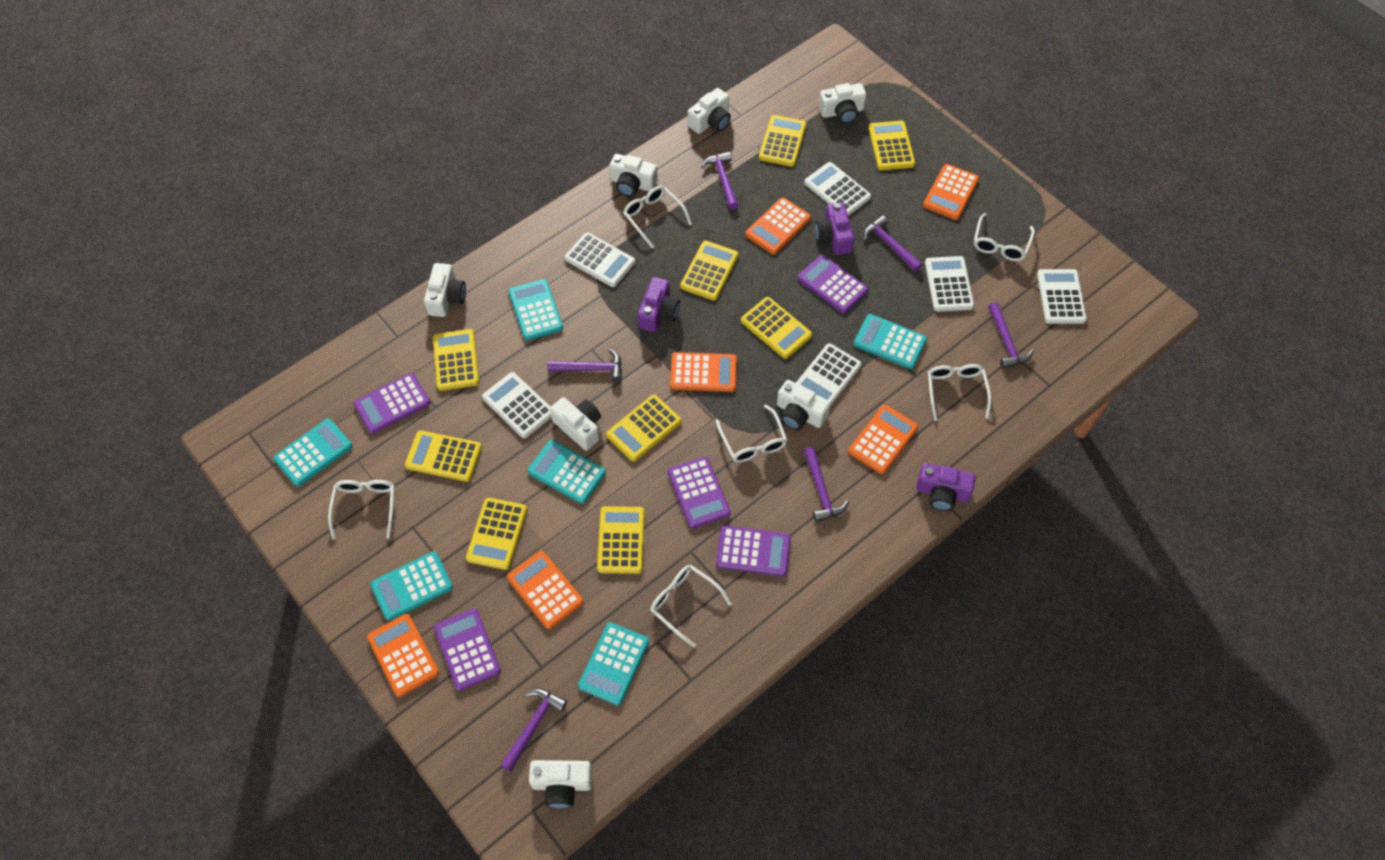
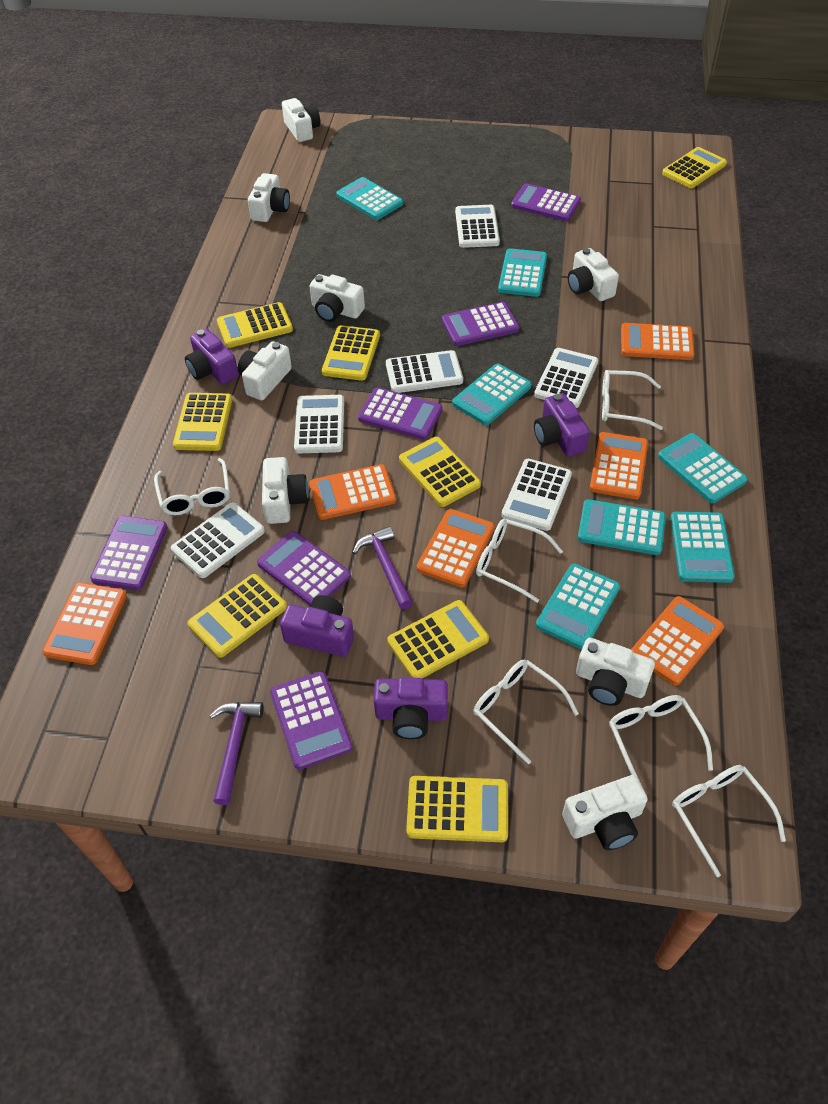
purple calculator: 5 -> 6
purple camera: 3 -> 4
purple hammer: 6 -> 2
turquoise calculator: 6 -> 7
white camera: 7 -> 8
yellow calculator: 9 -> 8

